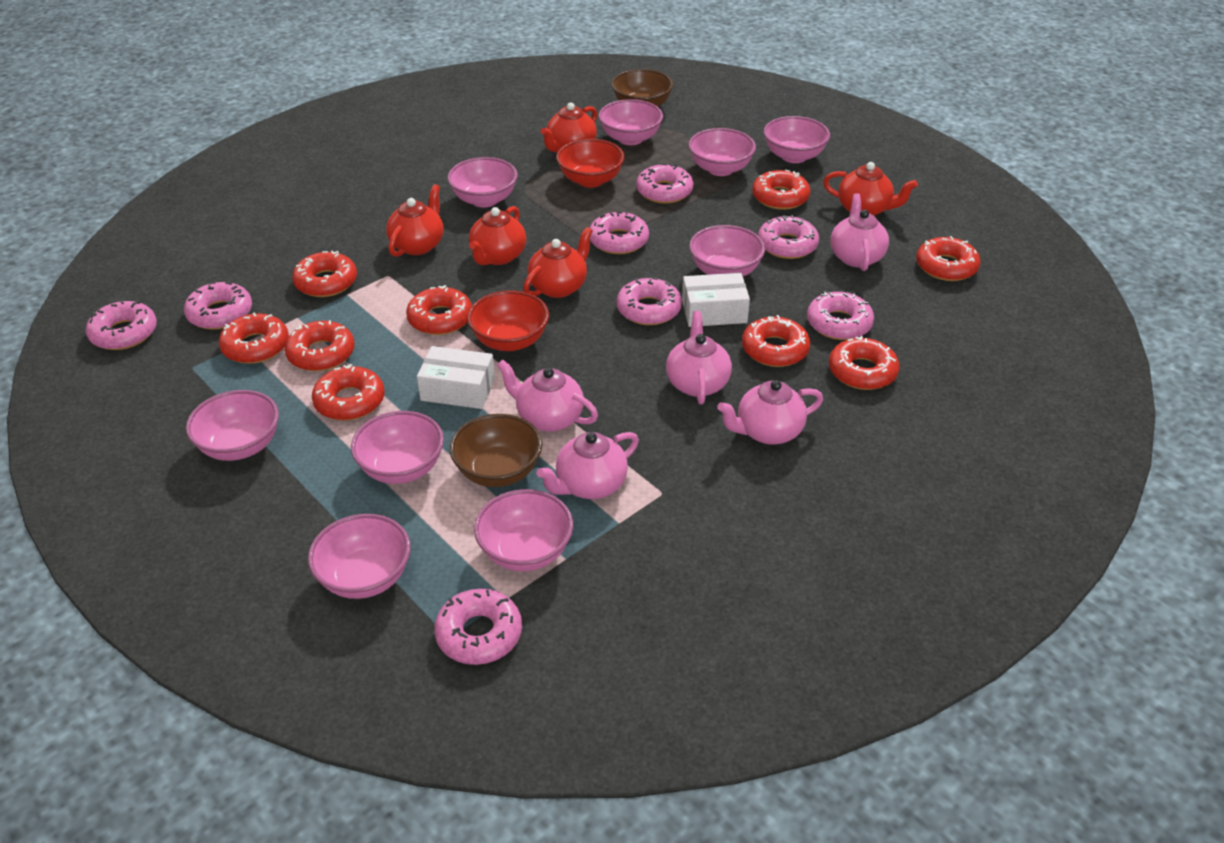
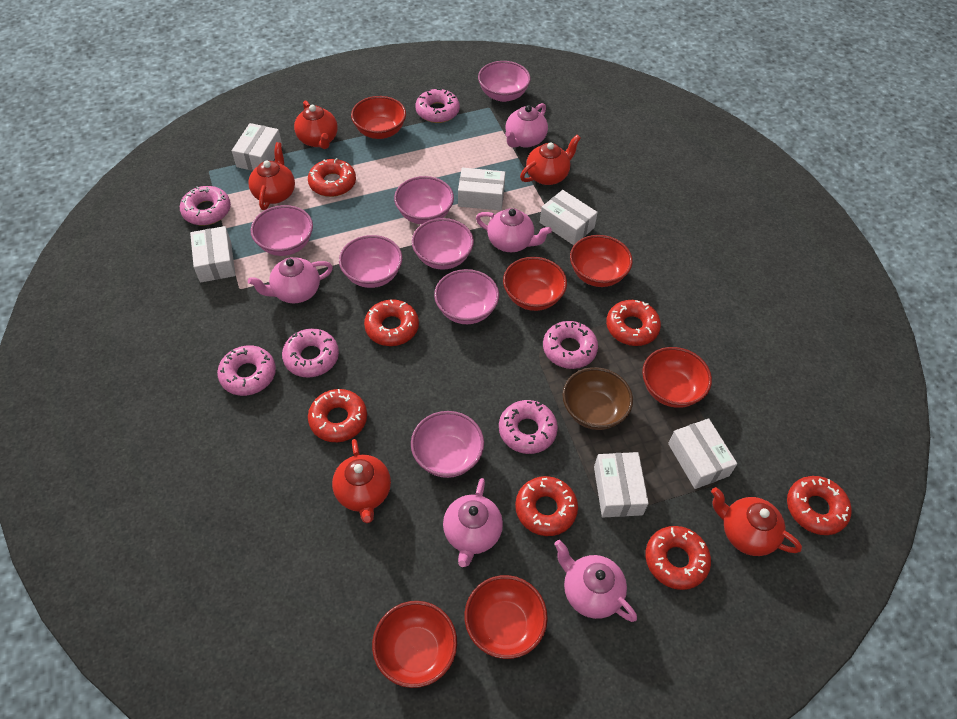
brown bowl: 2 -> 1
pink bowl: 9 -> 7
pink donut: 8 -> 6
red bowl: 2 -> 6
red donut: 9 -> 7
white box: 2 -> 6

